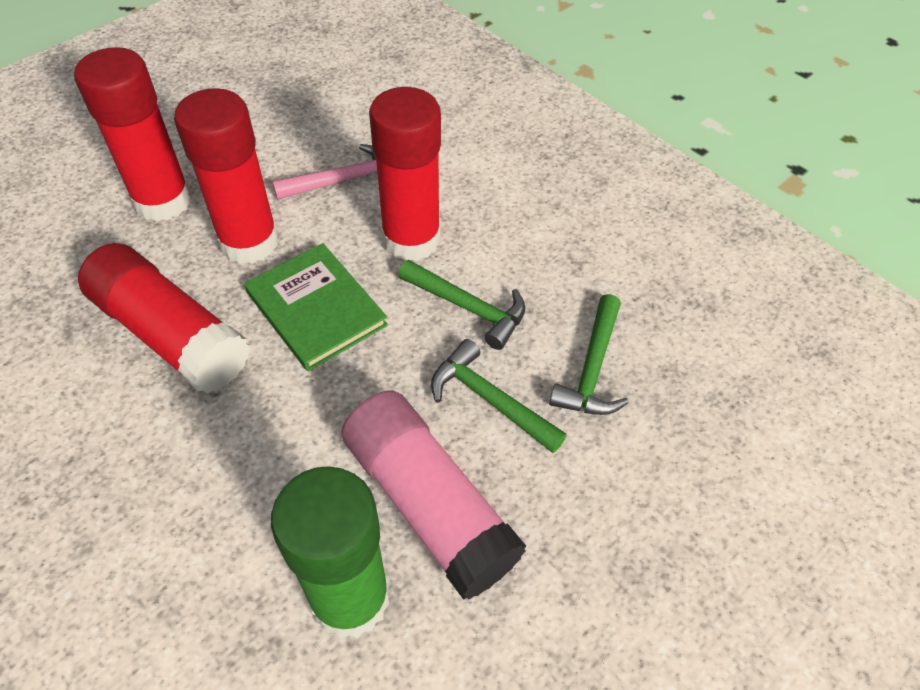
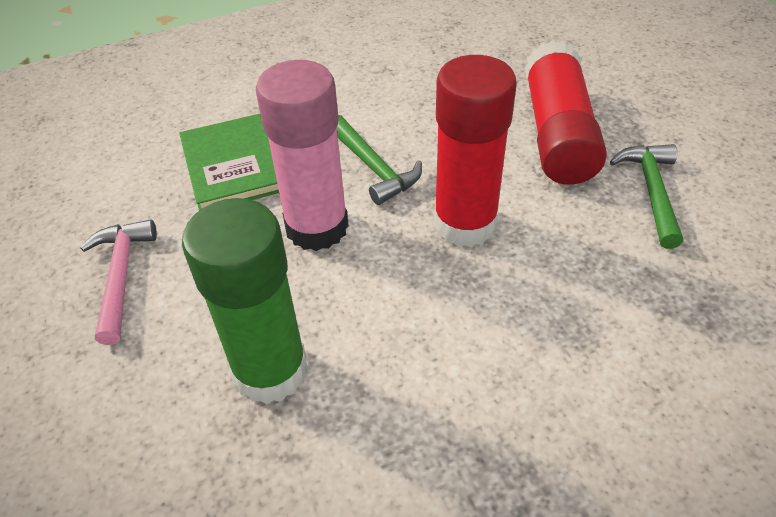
green hammer: 3 -> 2
red glue stick: 4 -> 2

